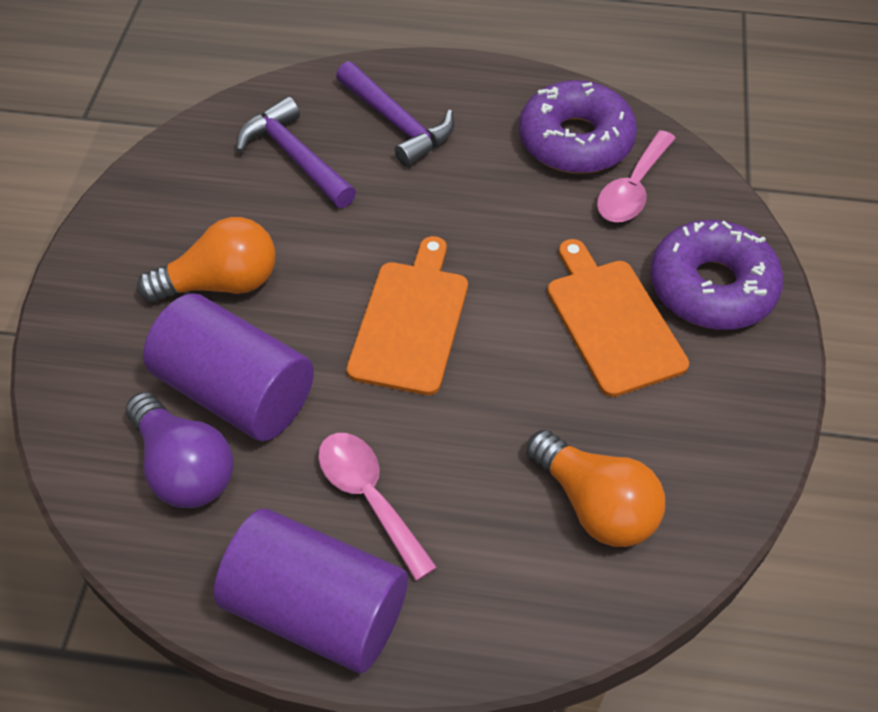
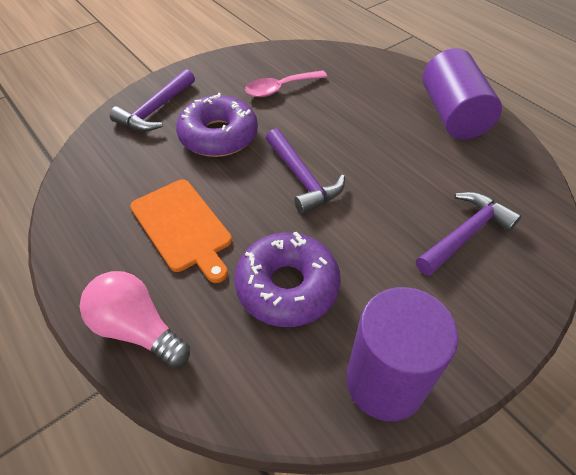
orange cutting board: 2 -> 1
orange light bulb: 2 -> 0
pink light bulb: 0 -> 1
pink spoon: 2 -> 1
purple hammer: 2 -> 3
purple light bulb: 1 -> 0

